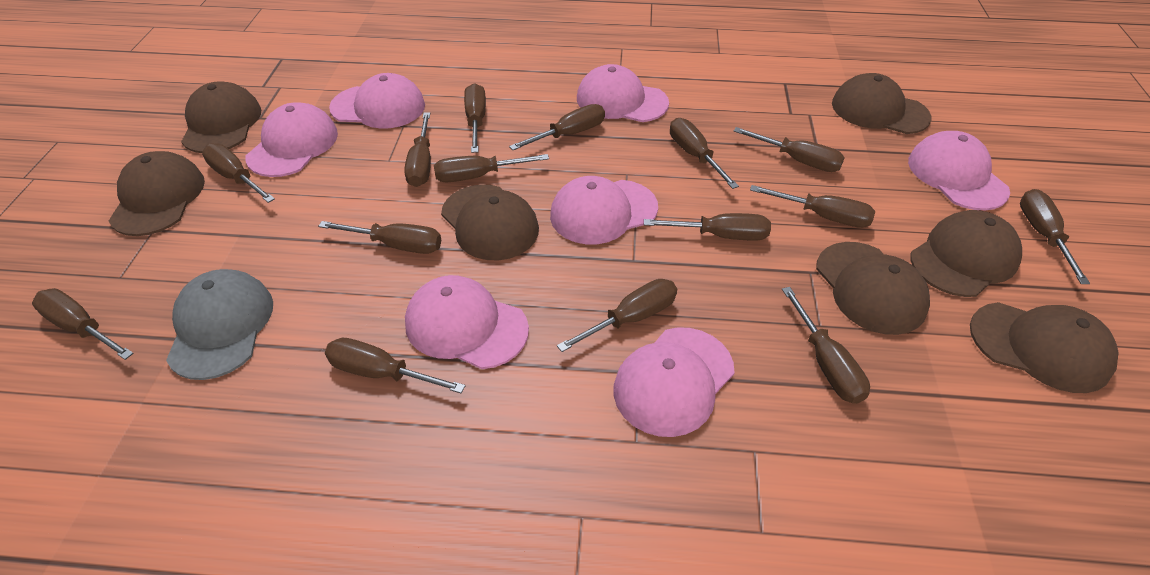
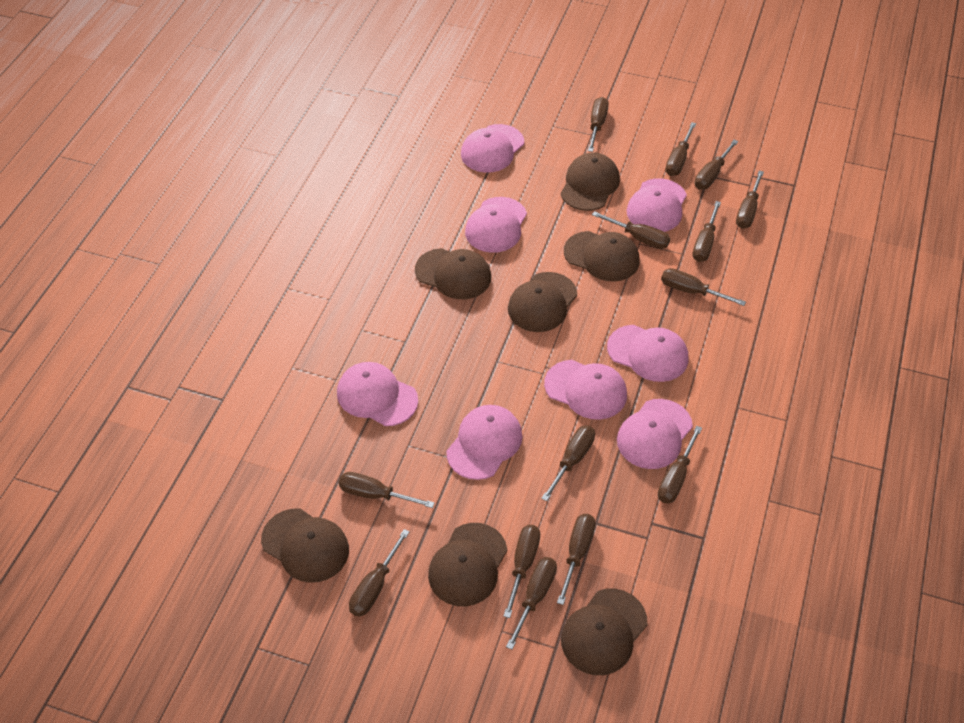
brown screwdriver: 15 -> 14
grey cap: 1 -> 0
pink cap: 7 -> 8

